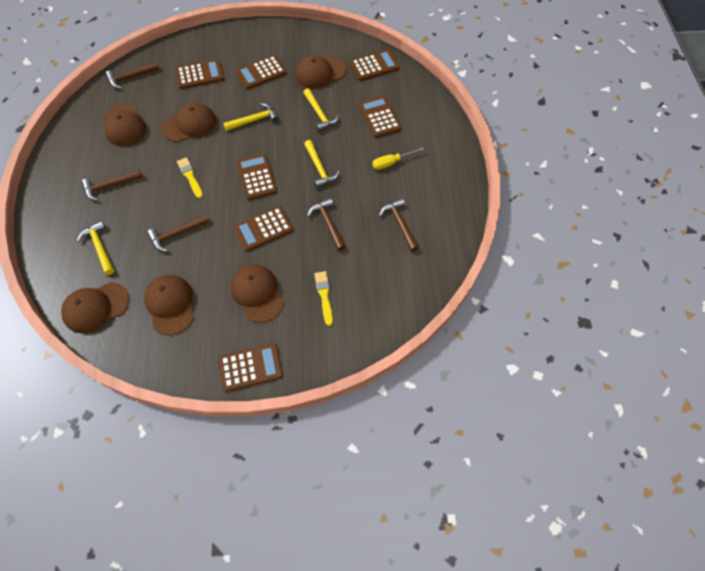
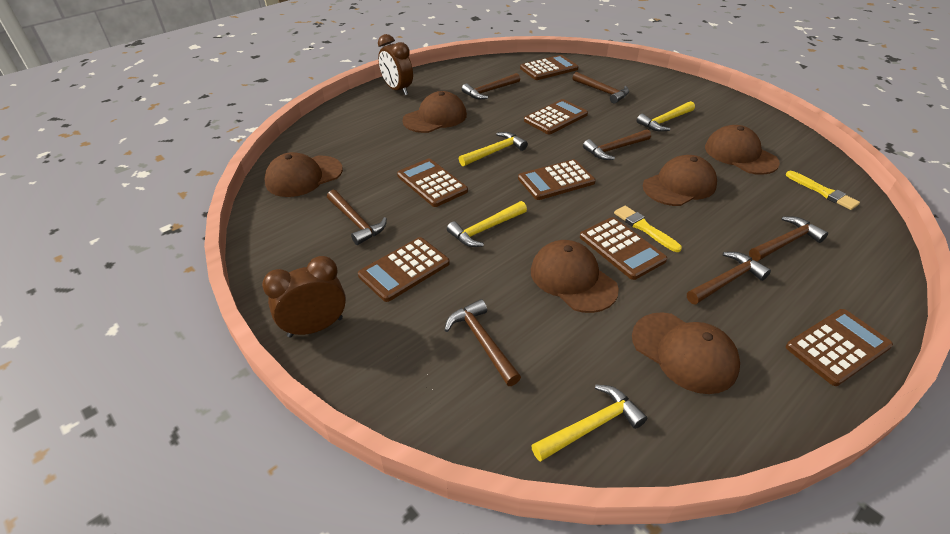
brown clock: 0 -> 2
brown hammer: 5 -> 7
yellow screwdriver: 1 -> 0

